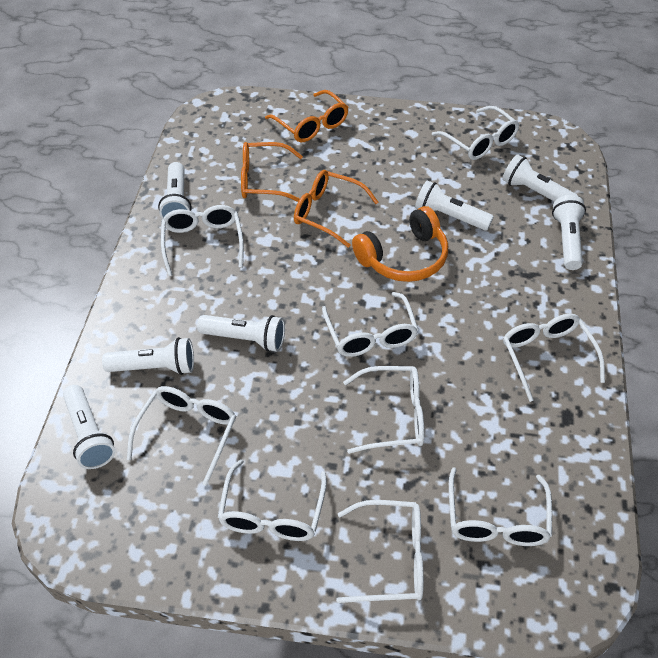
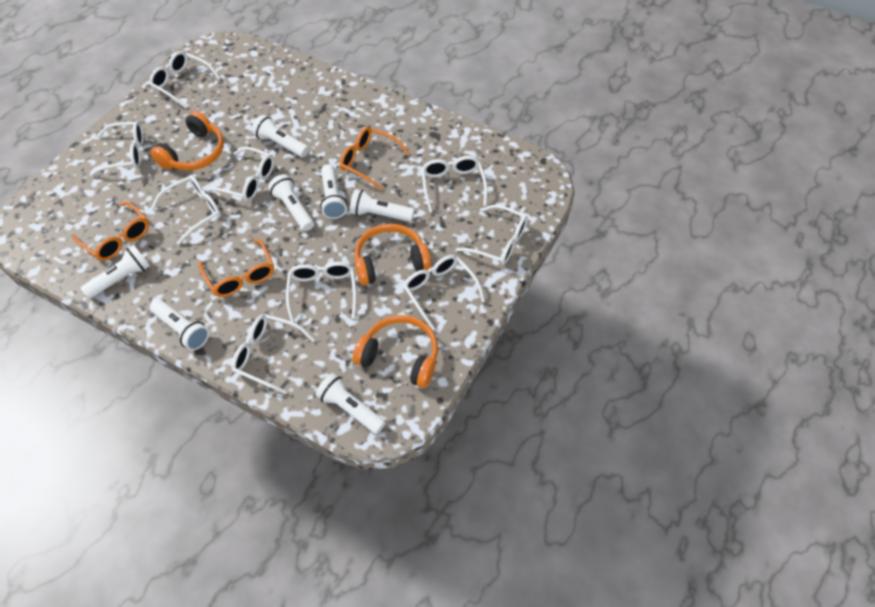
orange headphones: 1 -> 3

